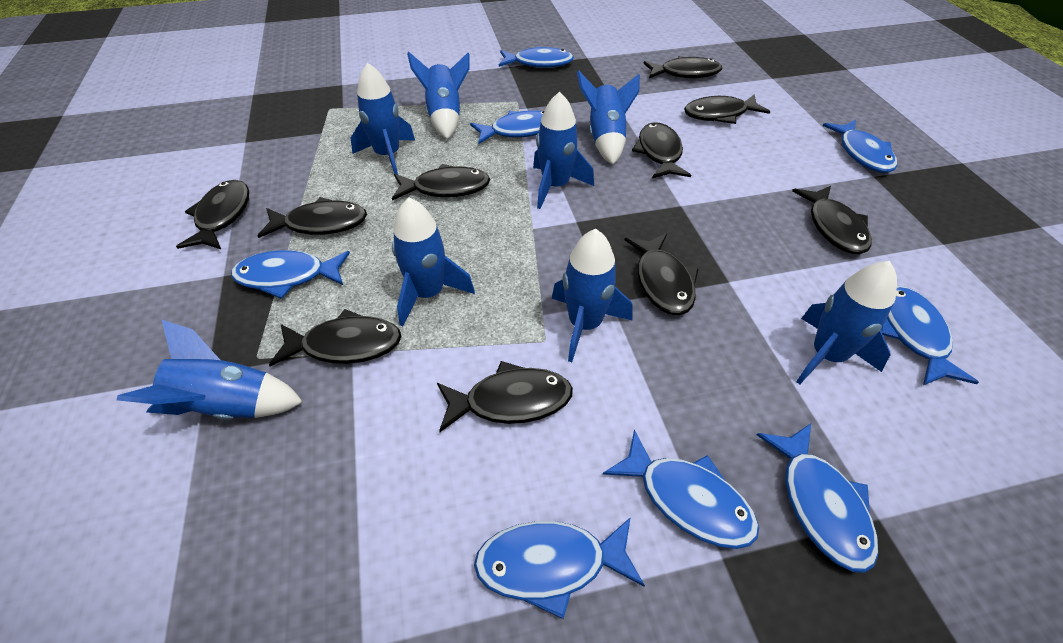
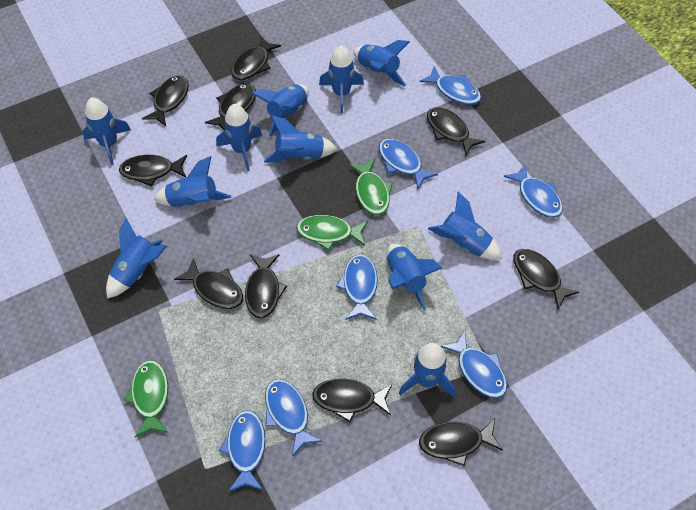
blue fish: 8 -> 7
blue rocket: 8 -> 11
green fish: 0 -> 3

